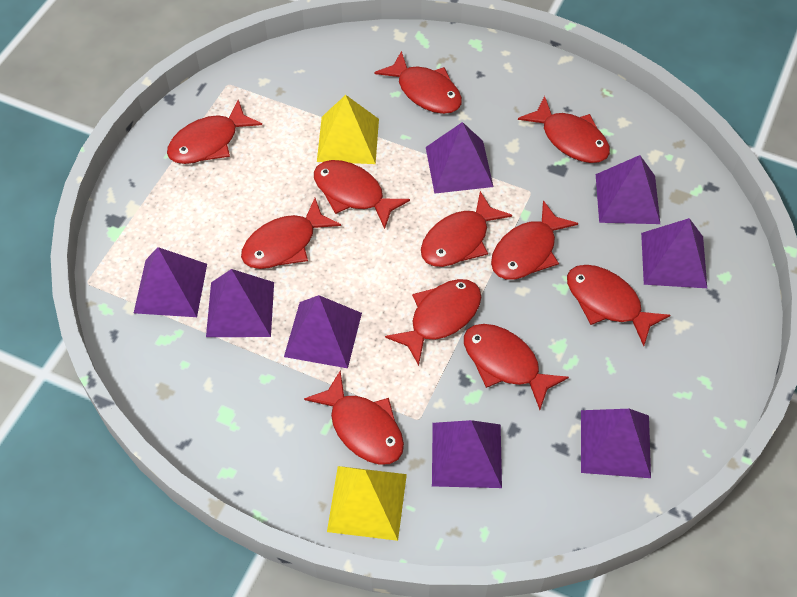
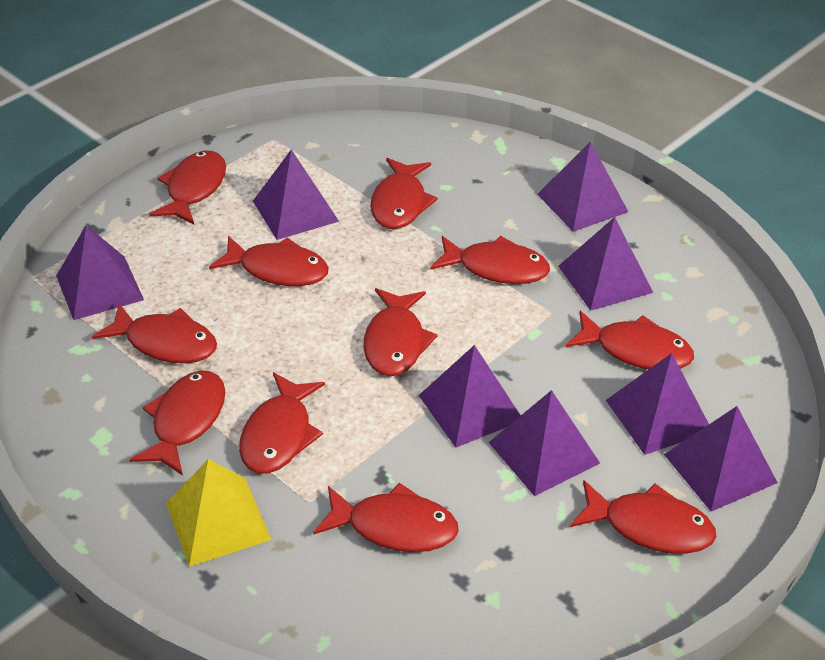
yellow pyramid: 2 -> 1

